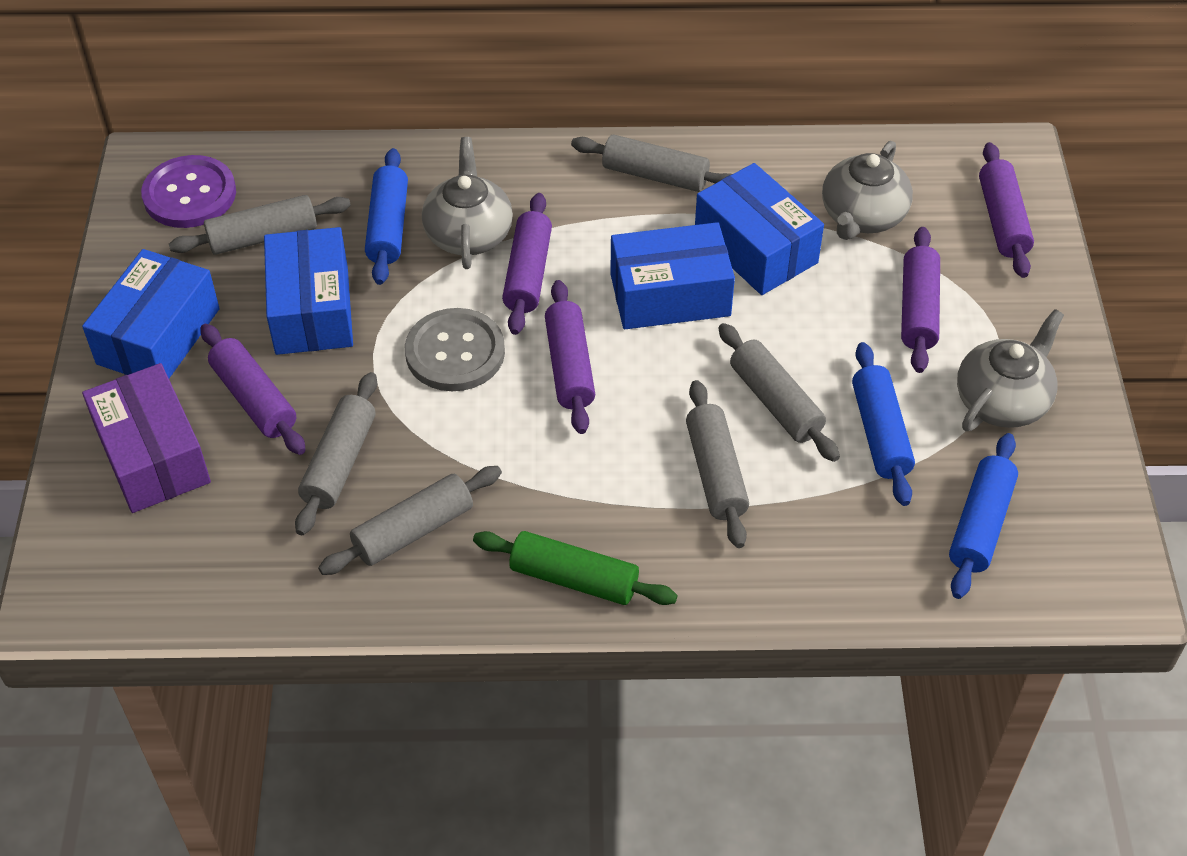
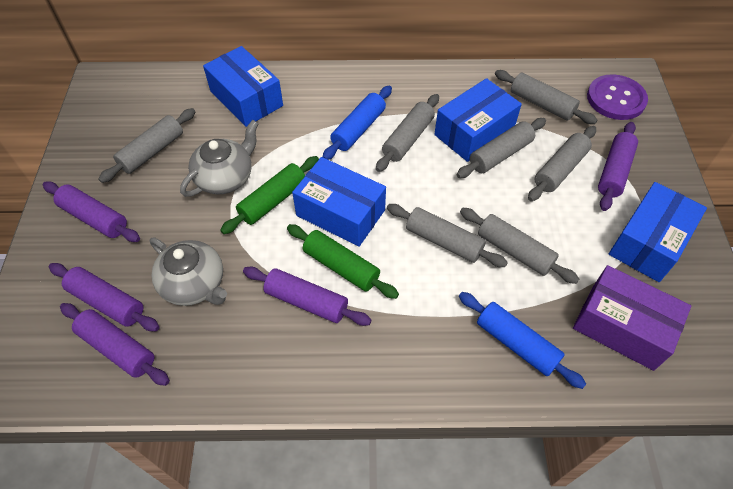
blue rolling pin: 3 -> 2
green rolling pin: 1 -> 2
grey button: 1 -> 0
grey rolling pin: 6 -> 7
grey teapot: 3 -> 2

